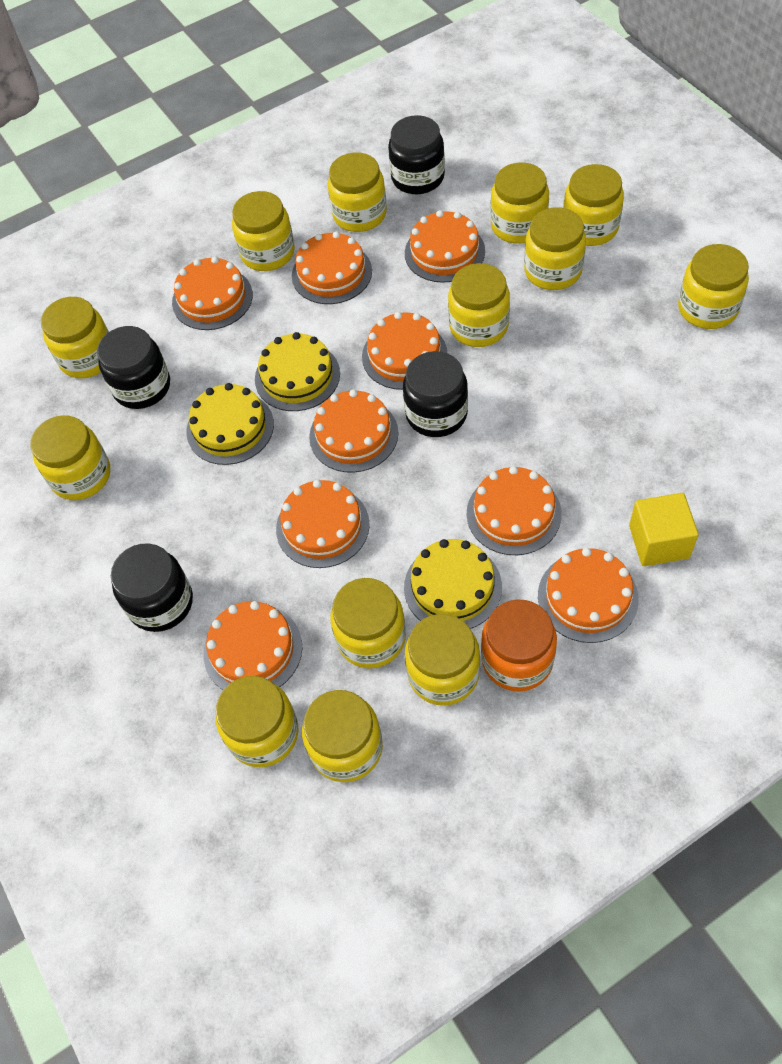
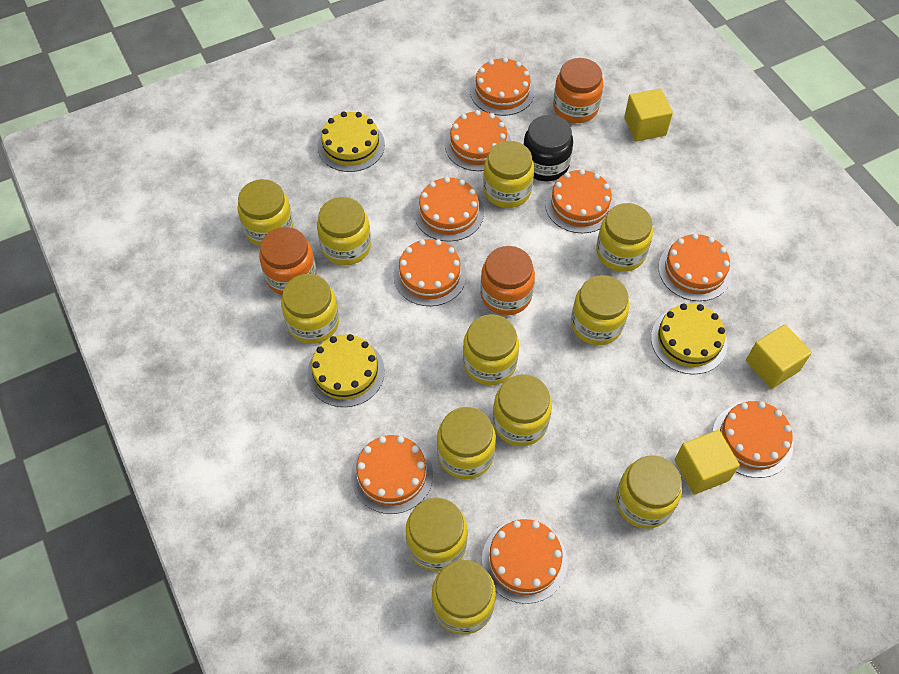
black jar: 4 -> 1
orange jar: 1 -> 3
yellow cube: 1 -> 3
yellow jar: 13 -> 12

